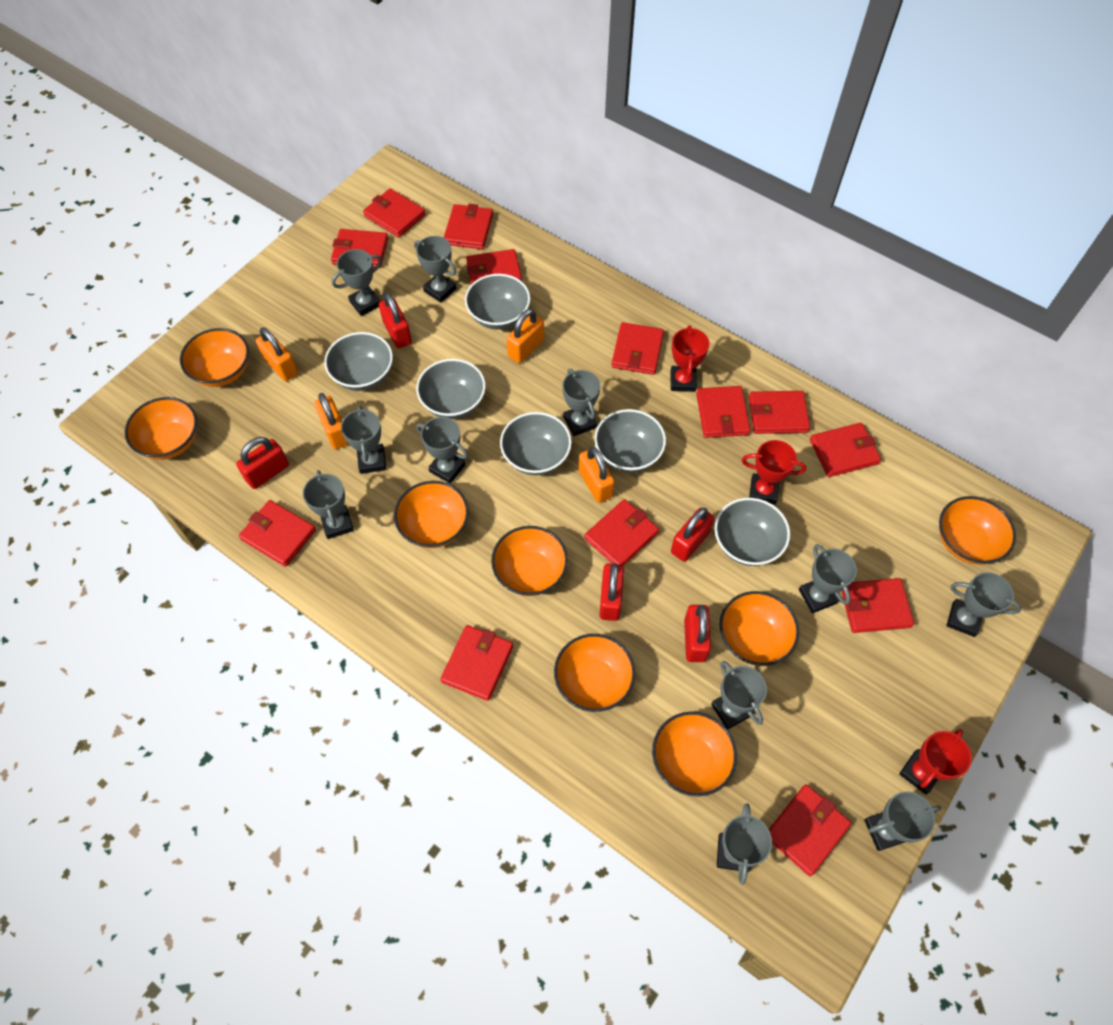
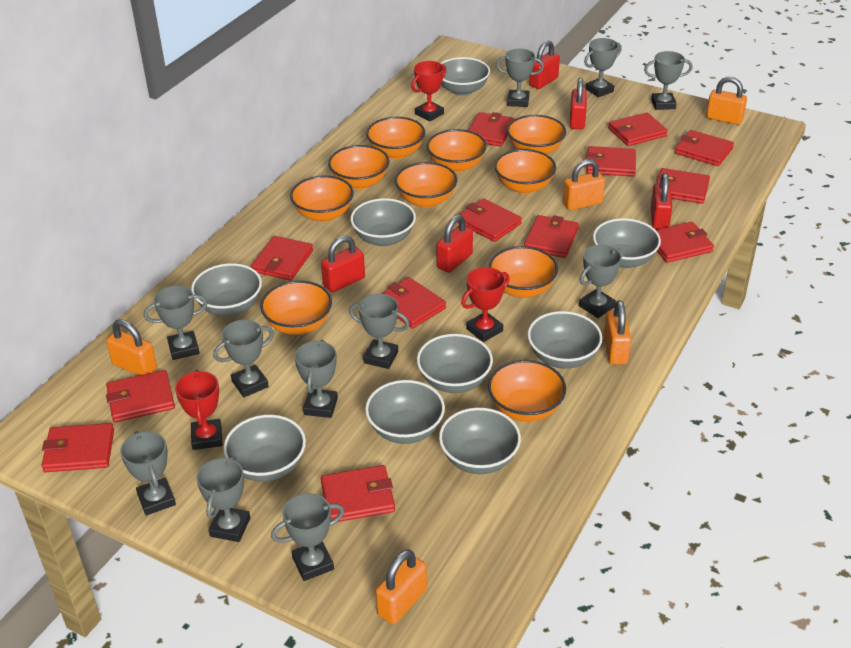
grey bowl: 6 -> 9
orange bowl: 8 -> 10
orange padlock: 4 -> 5

